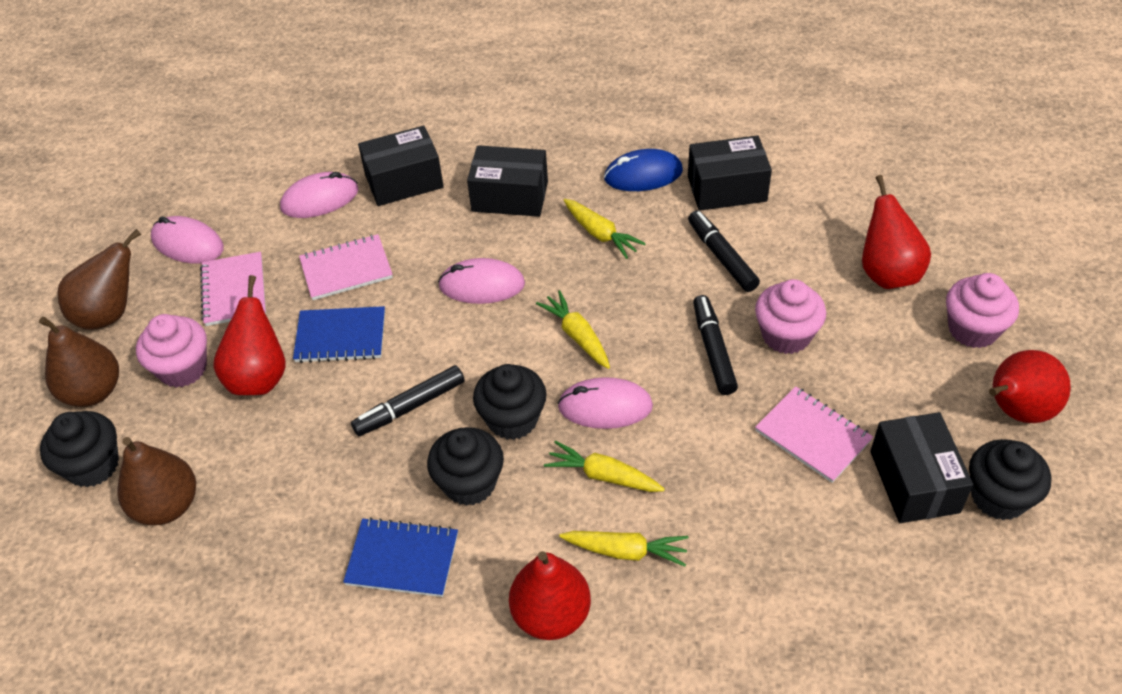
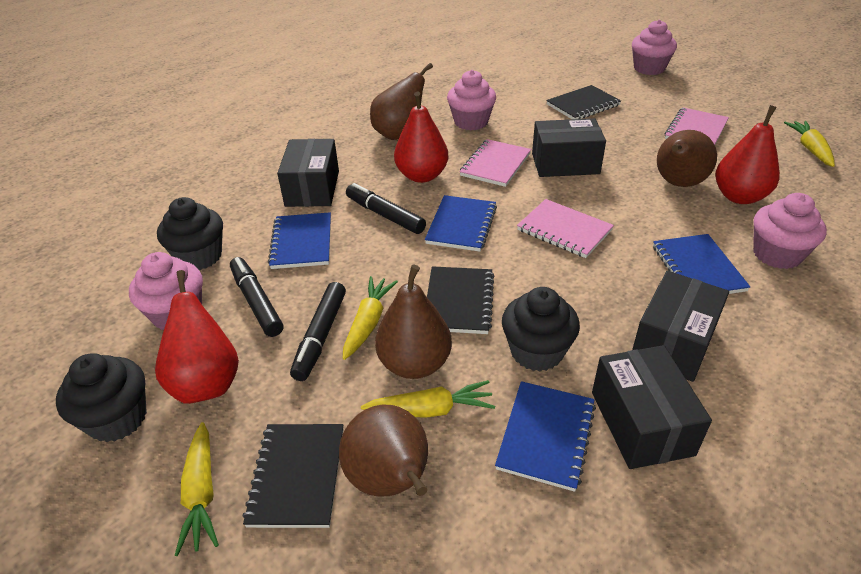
black cupcake: 4 -> 3
black notebook: 0 -> 3
blue mouse: 1 -> 0
blue notebook: 2 -> 4
brown pear: 3 -> 4
pink cupcake: 3 -> 4
pink mouse: 4 -> 0
red pear: 4 -> 3

